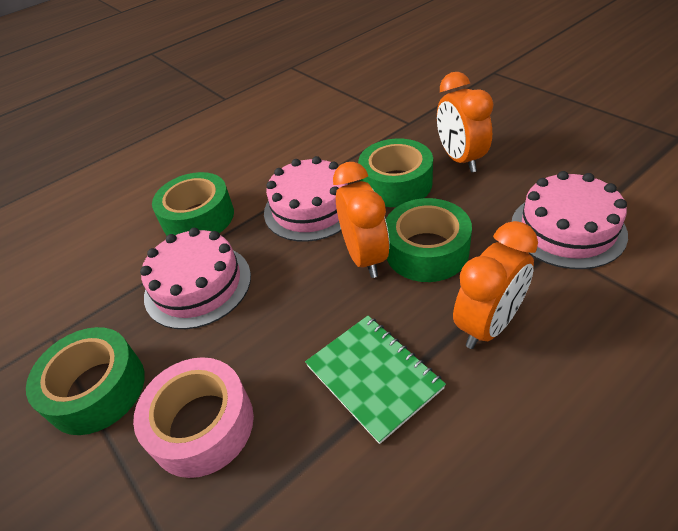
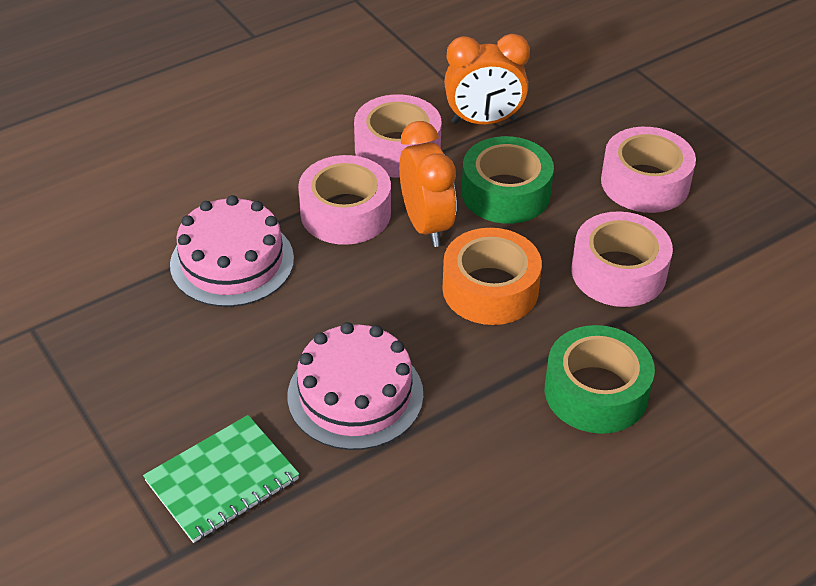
green tape: 4 -> 2
orange clock: 3 -> 2
orange tape: 0 -> 1
pink cake: 3 -> 2
pink tape: 1 -> 4

